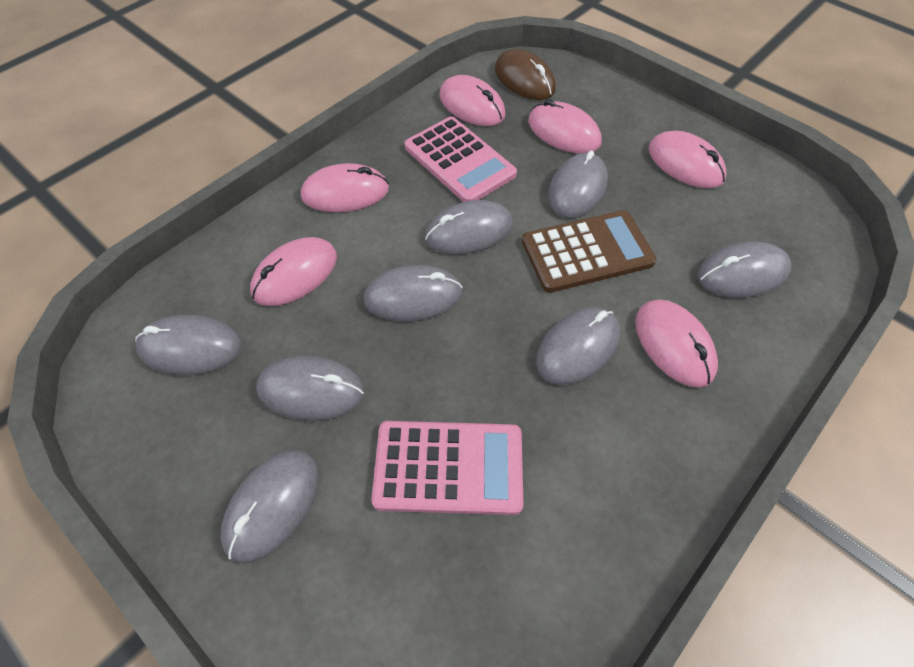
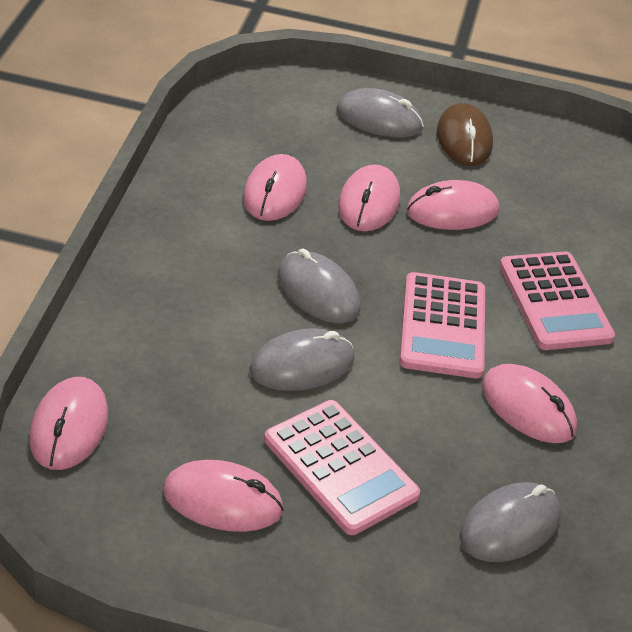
brown calculator: 1 -> 0
grey mouse: 8 -> 4
pink calculator: 2 -> 3

